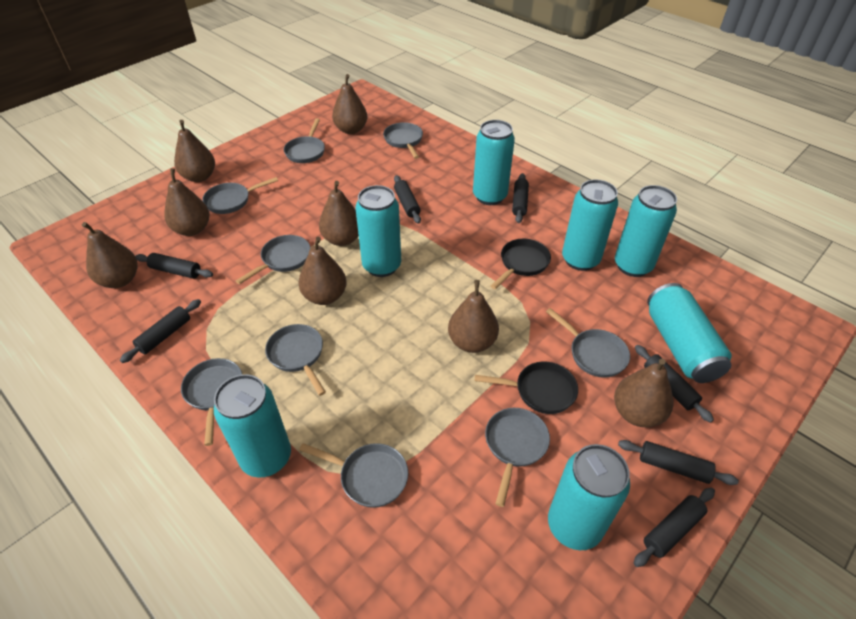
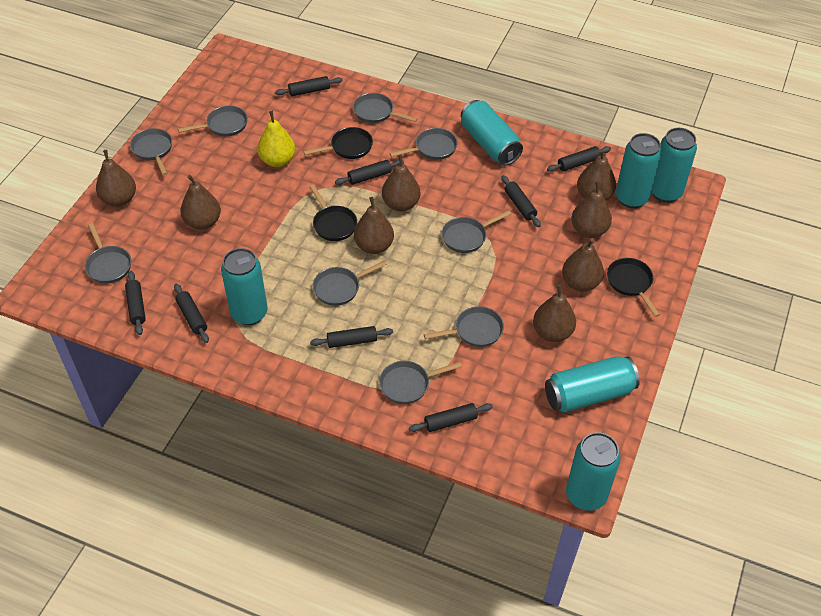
black pan: 2 -> 3
black rolling pin: 7 -> 8
turquoise can: 7 -> 6
yellow pear: 0 -> 1

